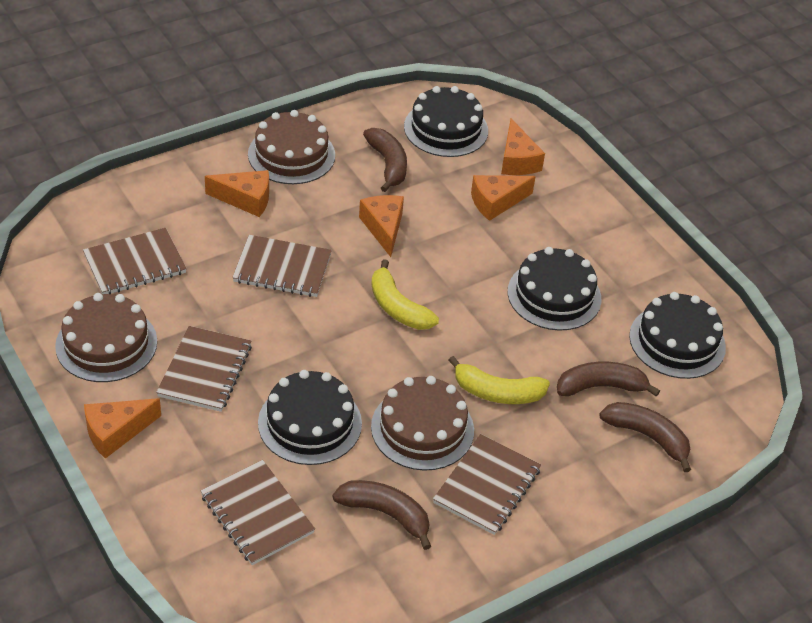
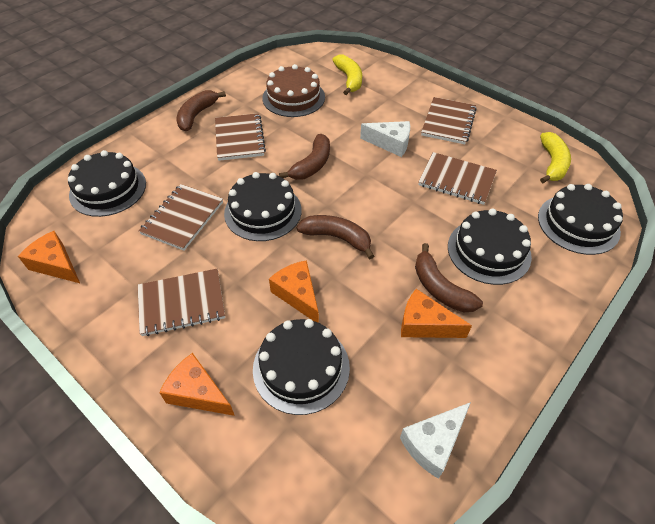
black cake: 4 -> 5
brown cake: 3 -> 1
orange cheese: 5 -> 4
white cheese: 0 -> 2

